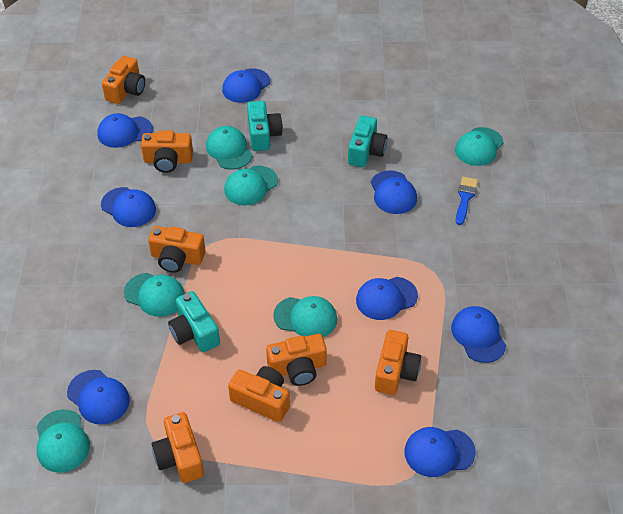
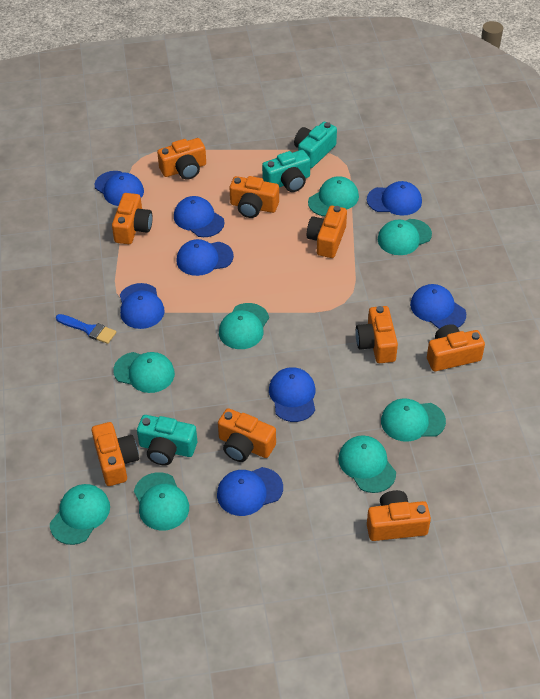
orange camera: 7 -> 9
turquoise cap: 6 -> 8

